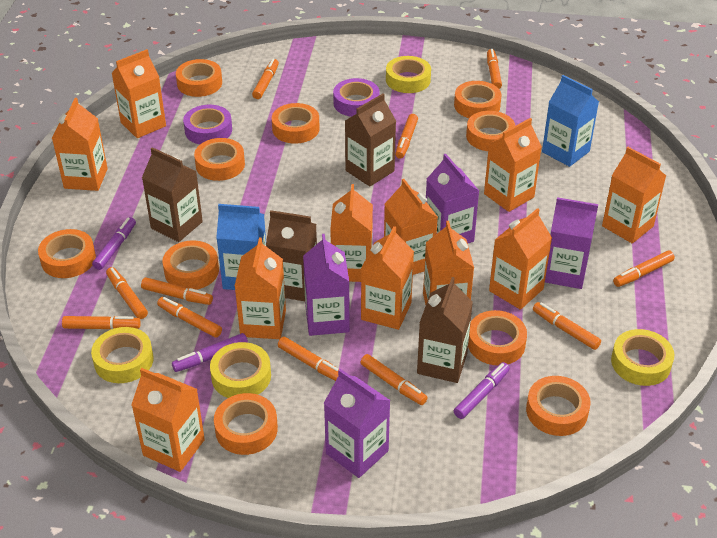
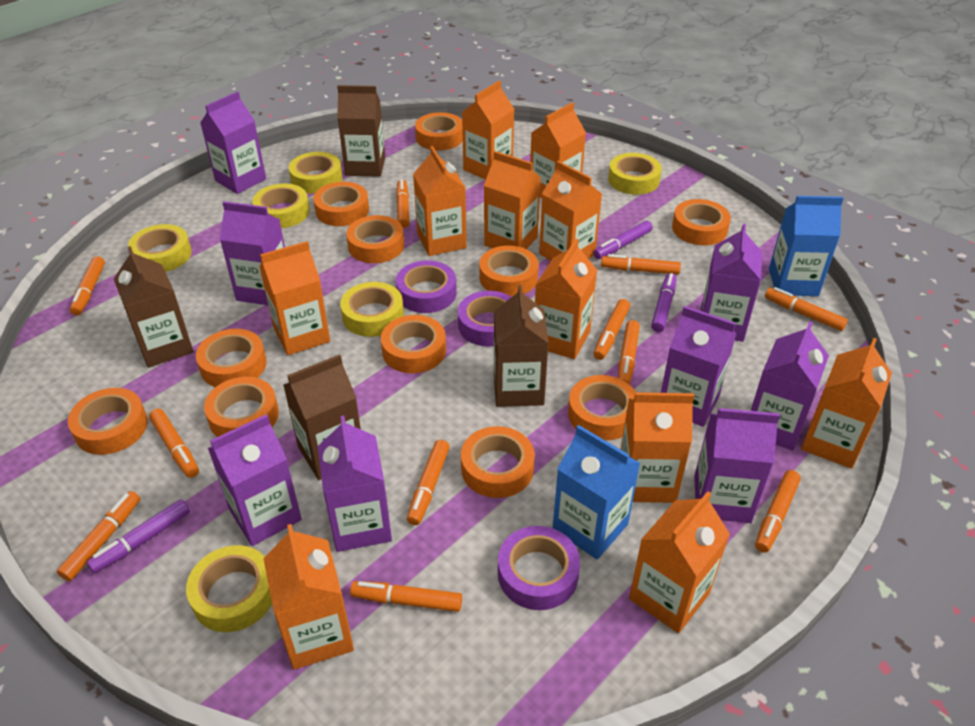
orange tape: 10 -> 11
purple carton: 4 -> 8
purple tape: 2 -> 3
yellow tape: 4 -> 6

